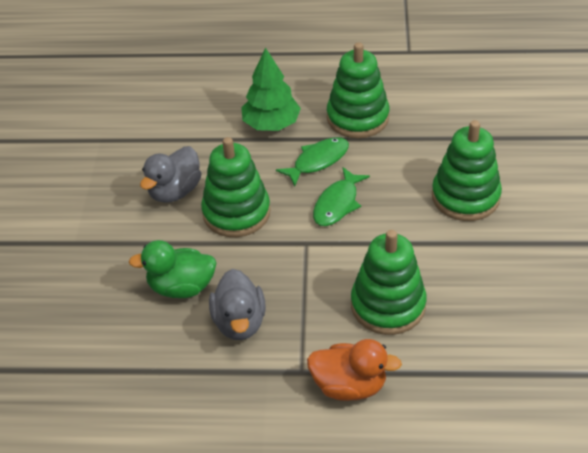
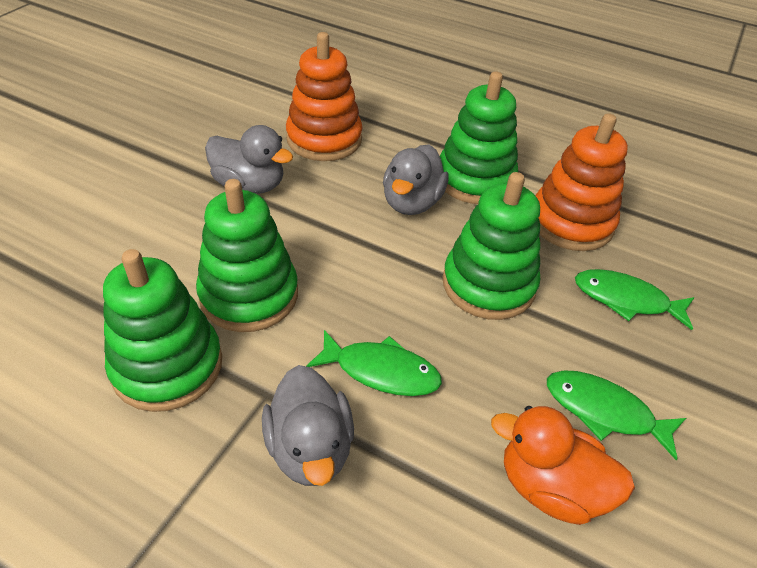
green duck: 1 -> 0
green fish: 2 -> 3
green tree: 1 -> 0
grey duck: 2 -> 3
orange stacking toy: 0 -> 2

